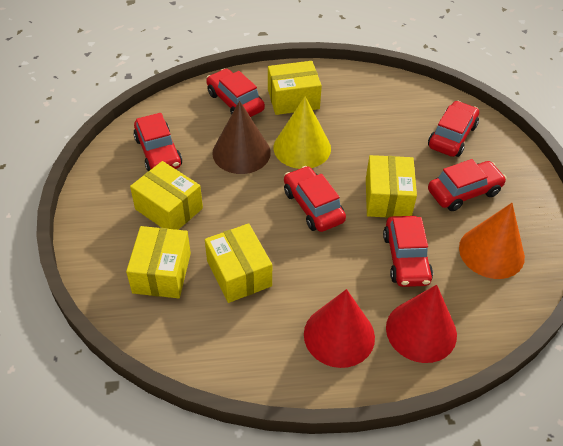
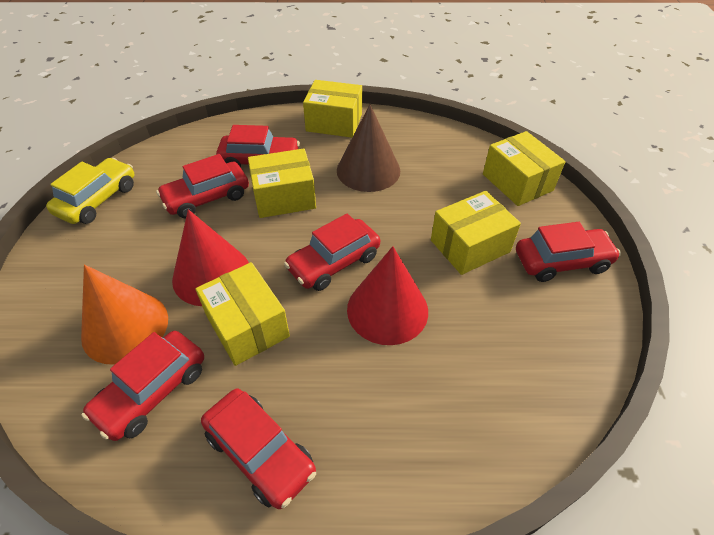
yellow car: 0 -> 1
yellow cone: 1 -> 0

